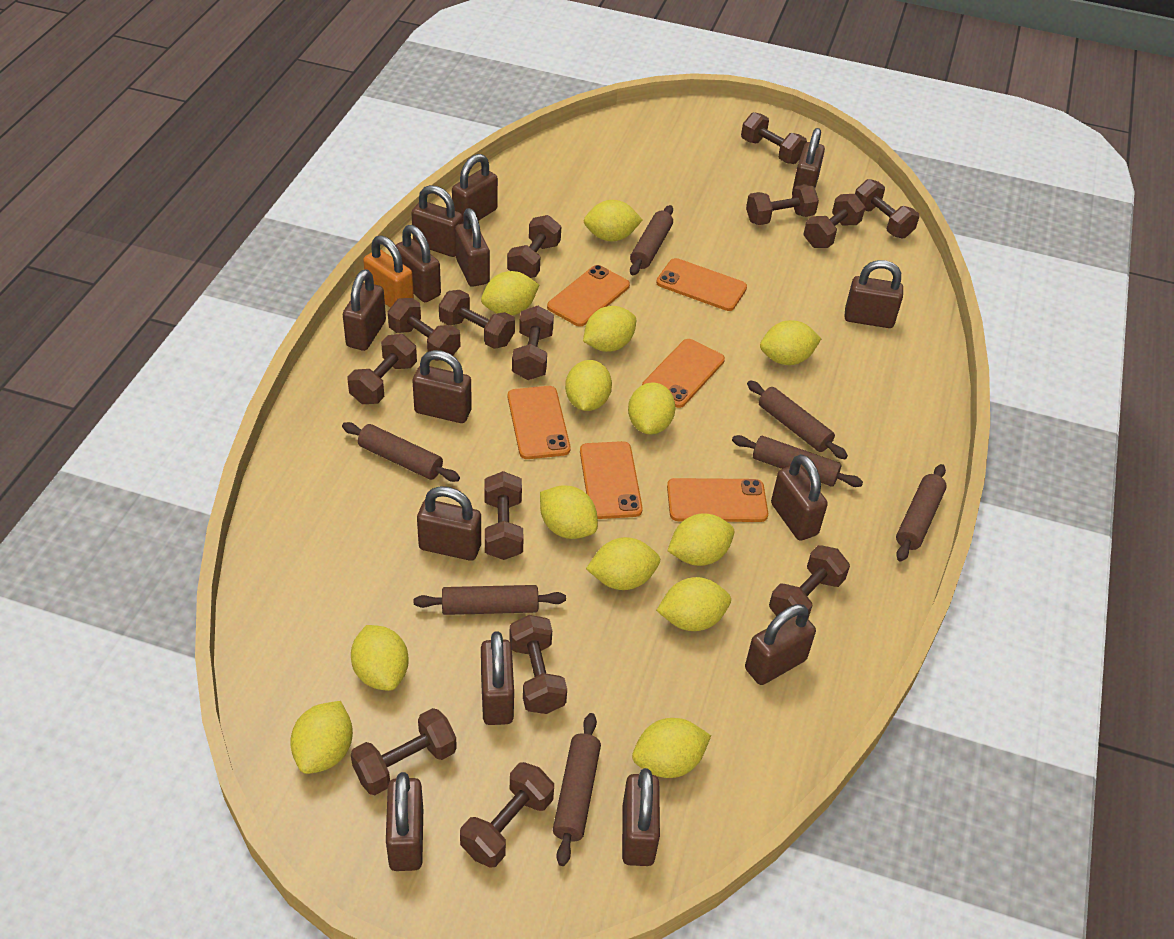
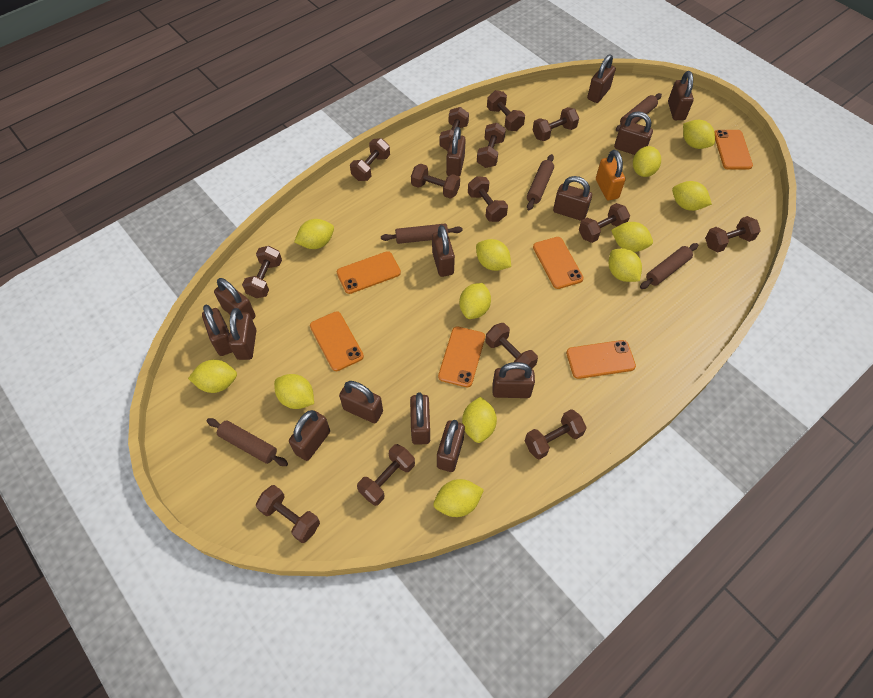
brown rolling pin: 7 -> 5
yellow lemon: 13 -> 12

